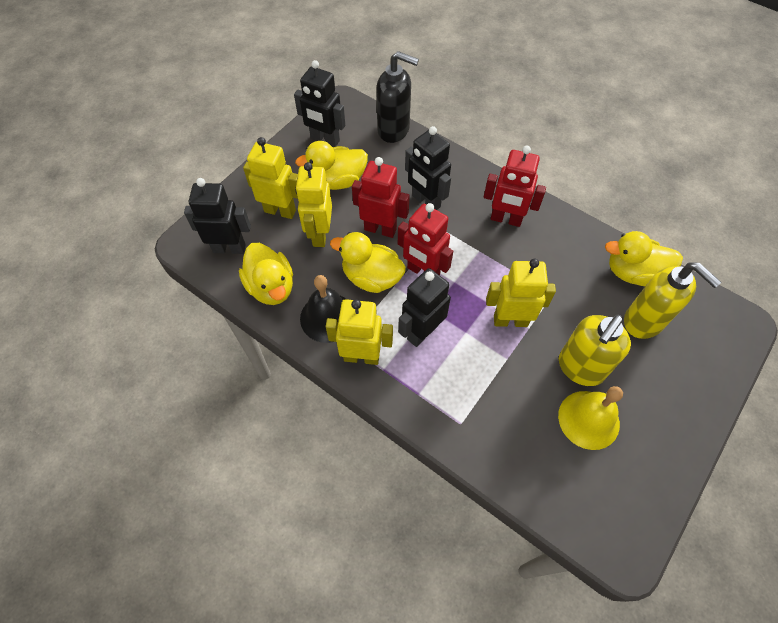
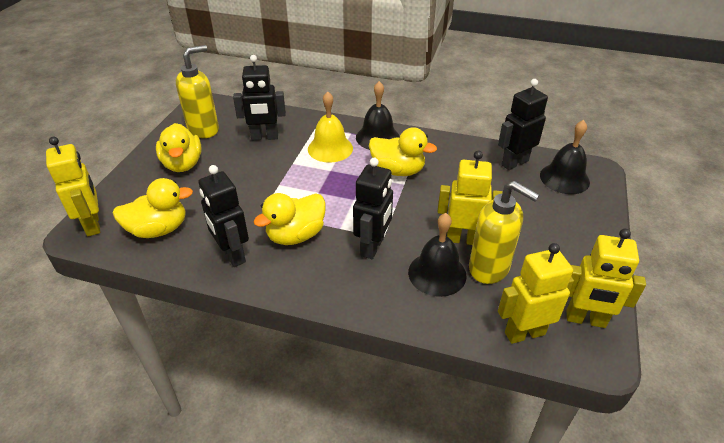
black bell: 1 -> 3
black soap dispenser: 1 -> 0
red robot: 3 -> 0

